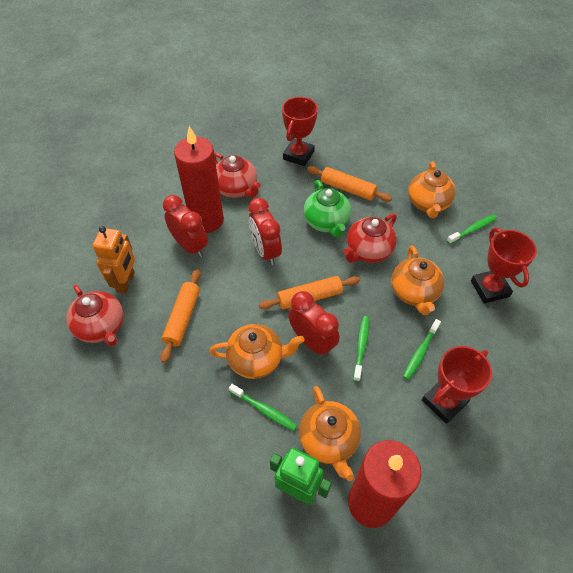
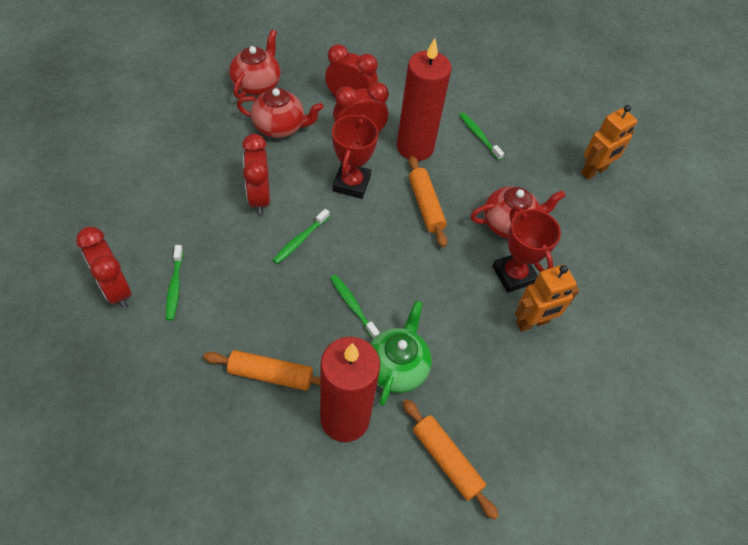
green robot: 1 -> 0
orange robot: 1 -> 2
orange teapot: 4 -> 0
red clock: 3 -> 4
red trophy: 3 -> 2

